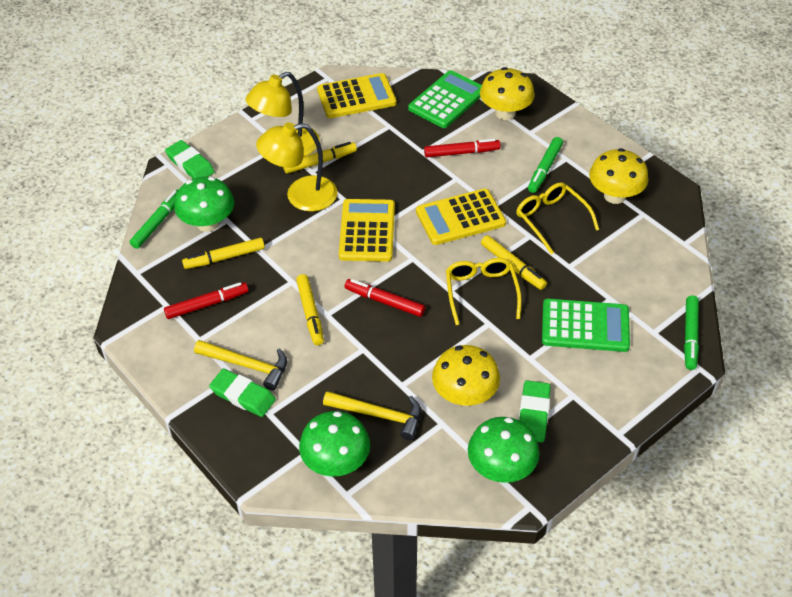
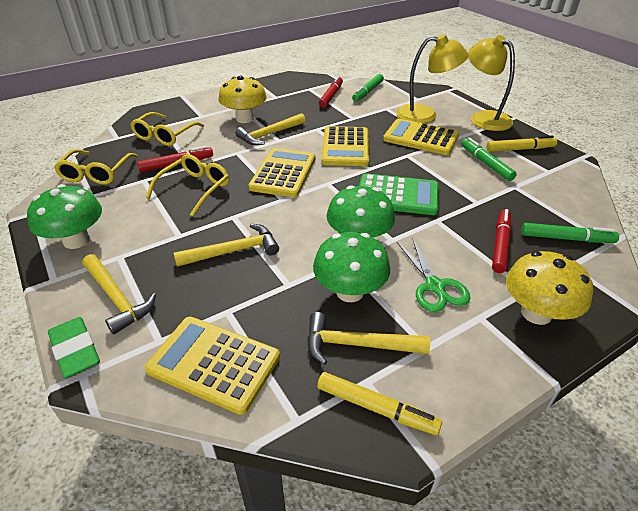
green calculator: 2 -> 1
green eraser: 3 -> 1
green scissors: 0 -> 1
yellow calculator: 3 -> 4
yellow glasses: 2 -> 3
yellow hammer: 2 -> 4
yellow marker: 4 -> 2
yellow mushroom: 3 -> 2

